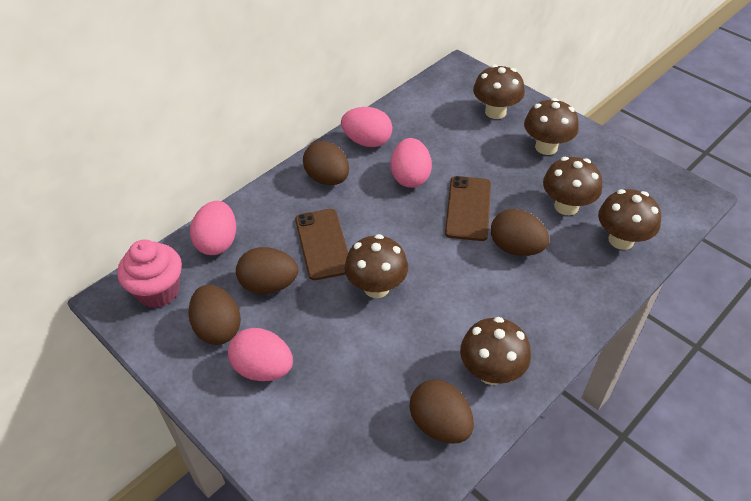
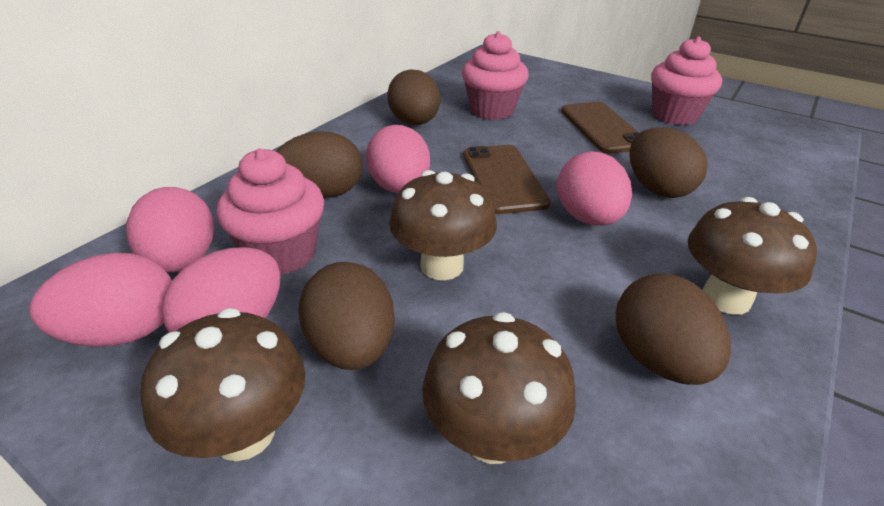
brown mushroom: 6 -> 4
pink cupcake: 1 -> 3
pink egg: 4 -> 5

